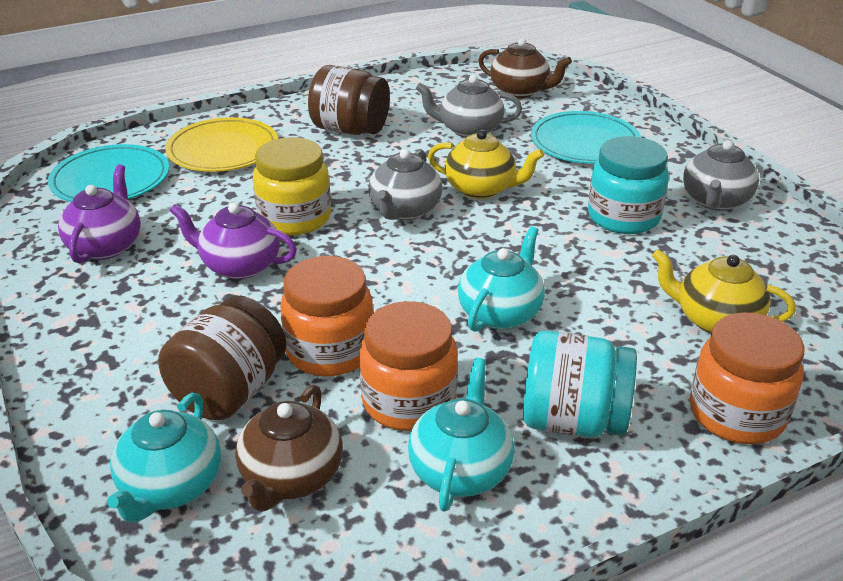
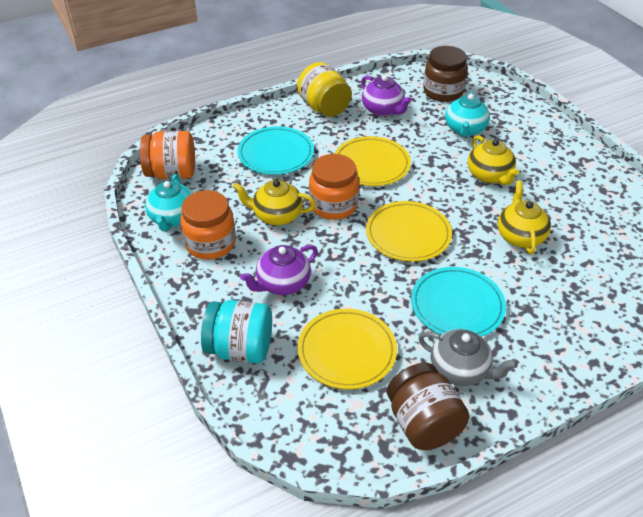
brown teapot: 2 -> 0
grey teapot: 3 -> 1
turquoise jar: 2 -> 1
turquoise teapot: 3 -> 2
yellow plate: 1 -> 3
yellow teapot: 2 -> 3

